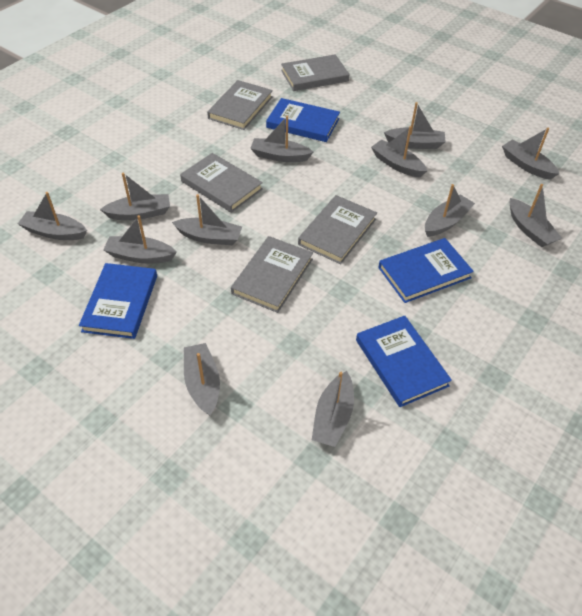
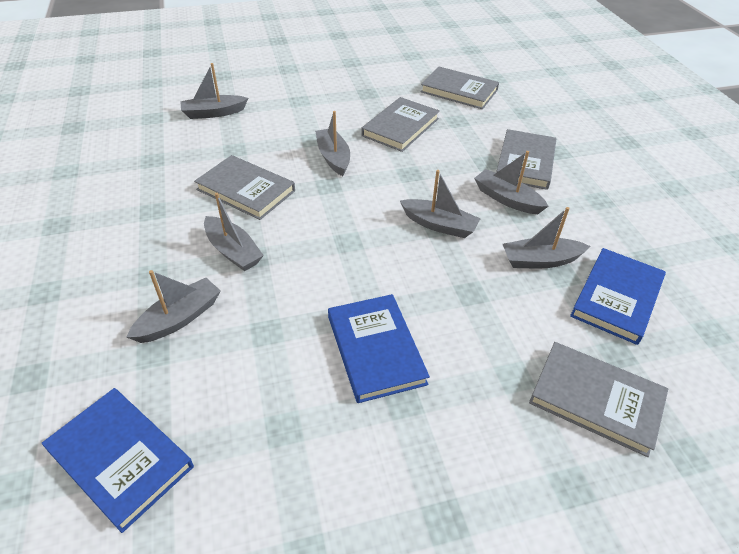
blue book: 4 -> 3
grey boat: 12 -> 7

